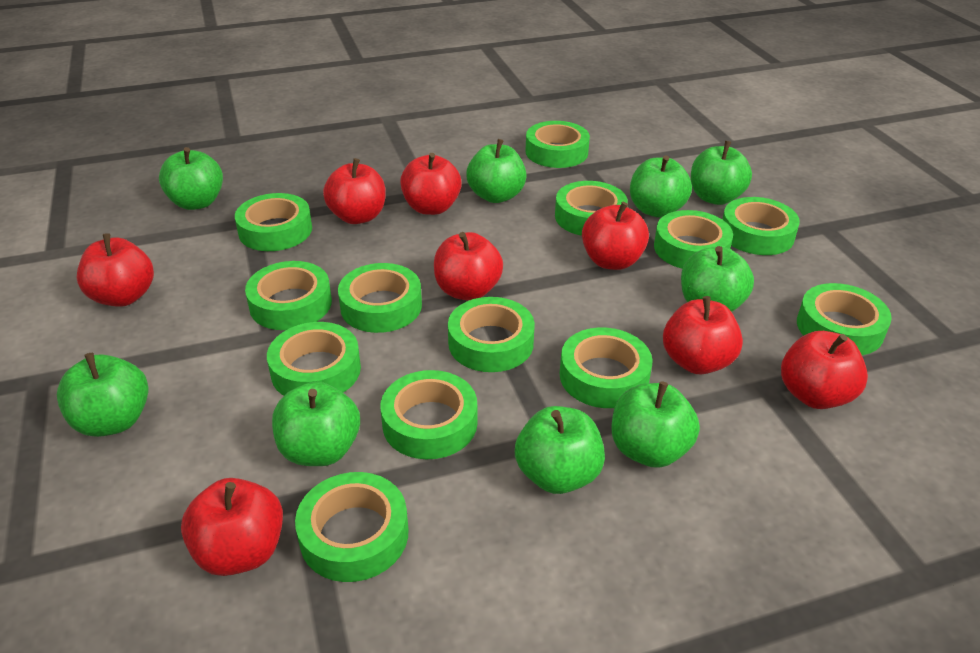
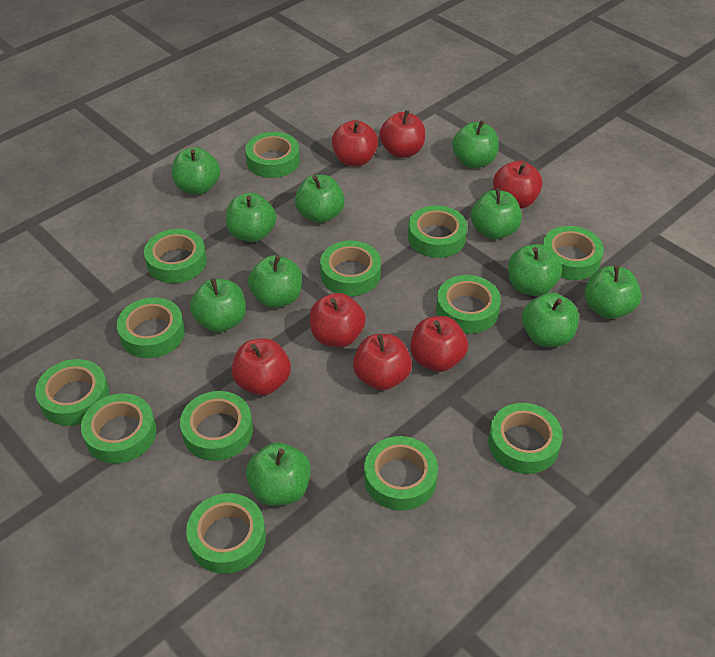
green apple: 9 -> 11
red apple: 8 -> 7

